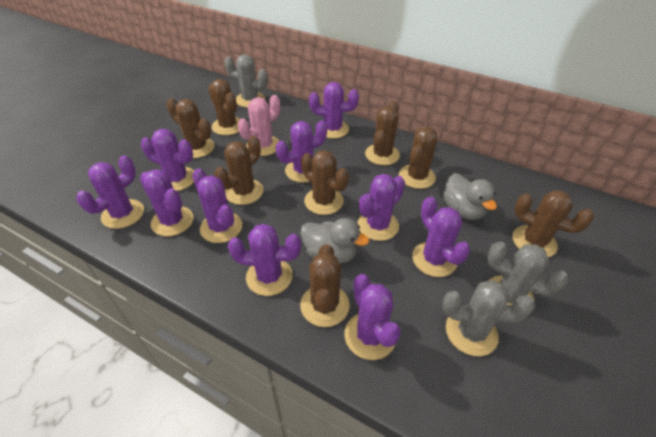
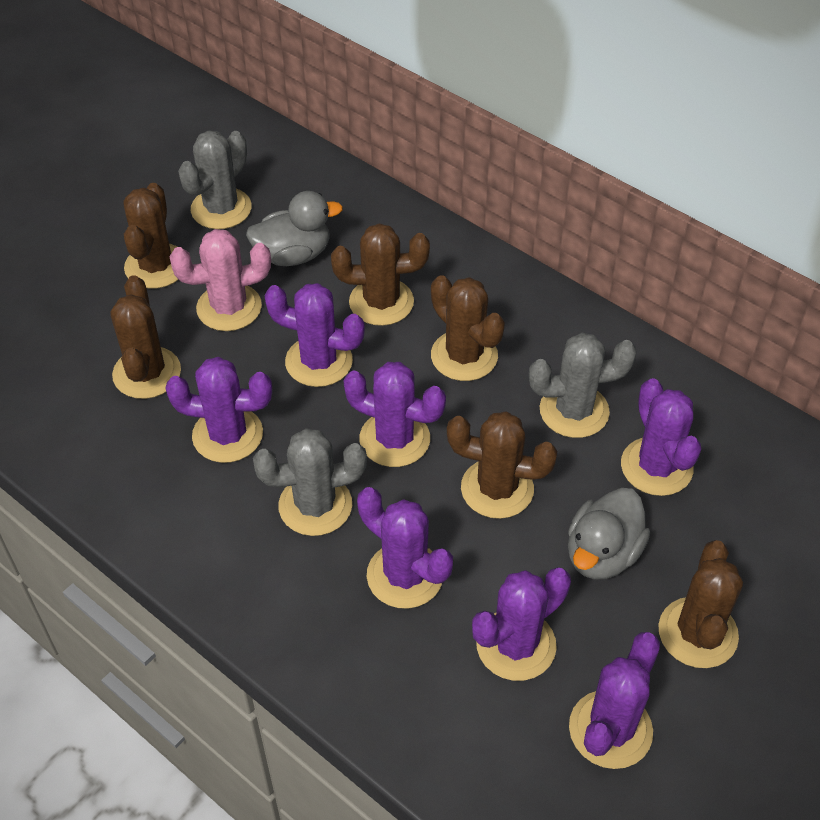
brown cactus: 8 -> 6
purple cactus: 10 -> 7

